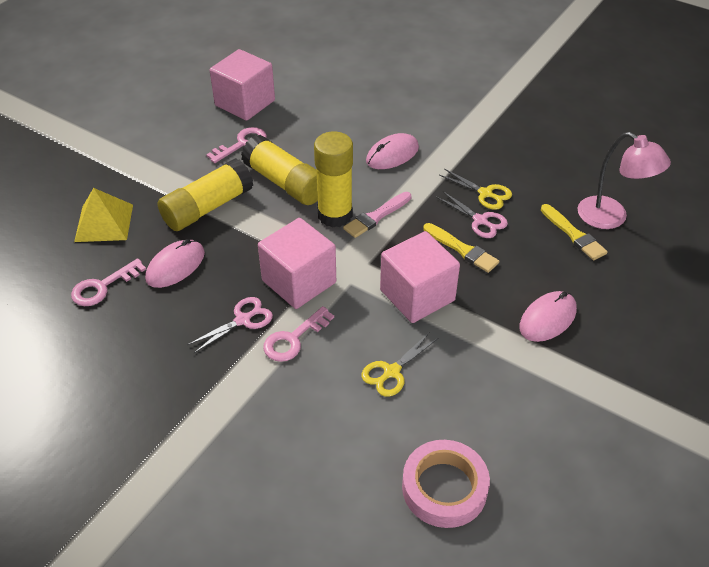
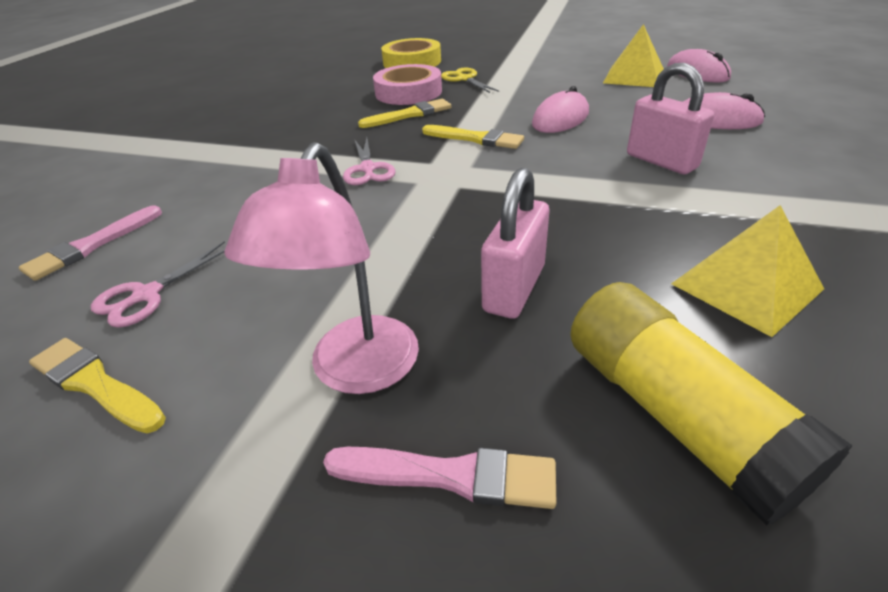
pink brush: 1 -> 2
pink cube: 3 -> 0
pink key: 3 -> 0
pink padlock: 0 -> 2
yellow brush: 2 -> 3
yellow glue stick: 3 -> 1
yellow pyramid: 1 -> 2
yellow scissors: 2 -> 1
yellow tape: 0 -> 1

